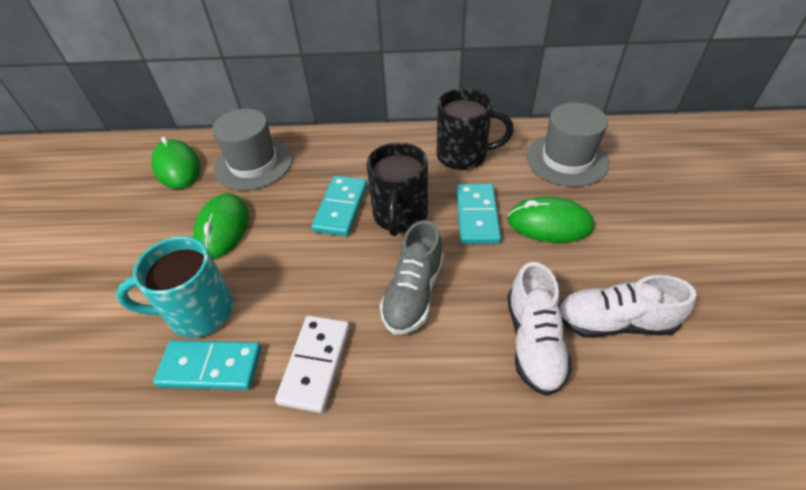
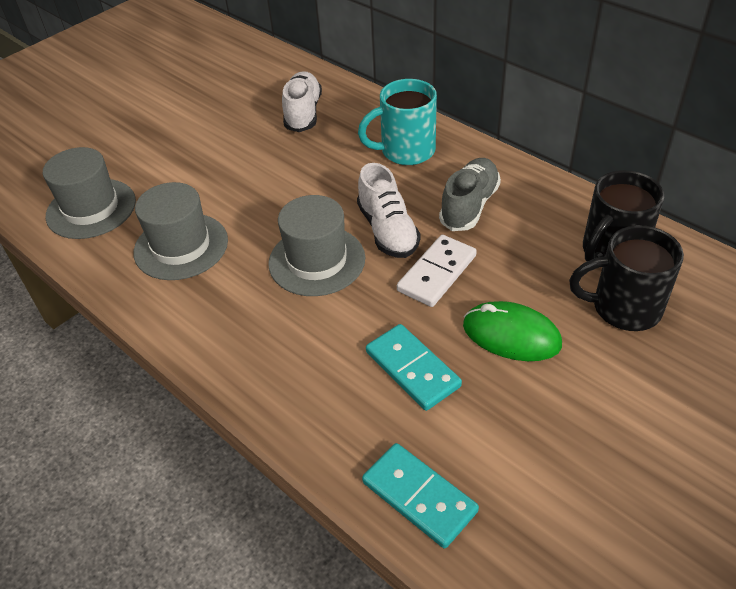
green mouse: 3 -> 1
grey hat: 2 -> 3
turquoise domino: 3 -> 2

